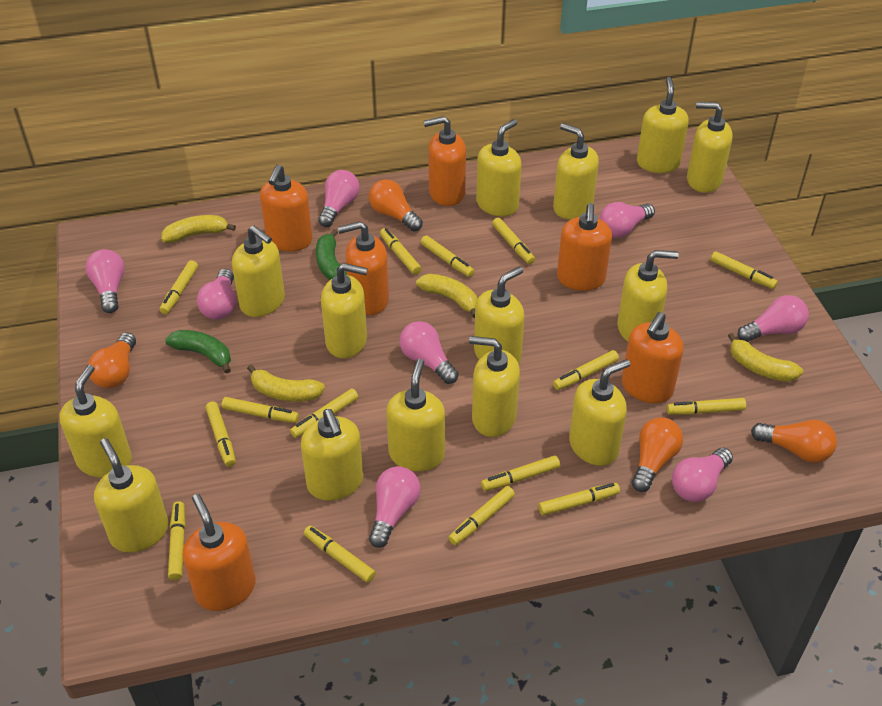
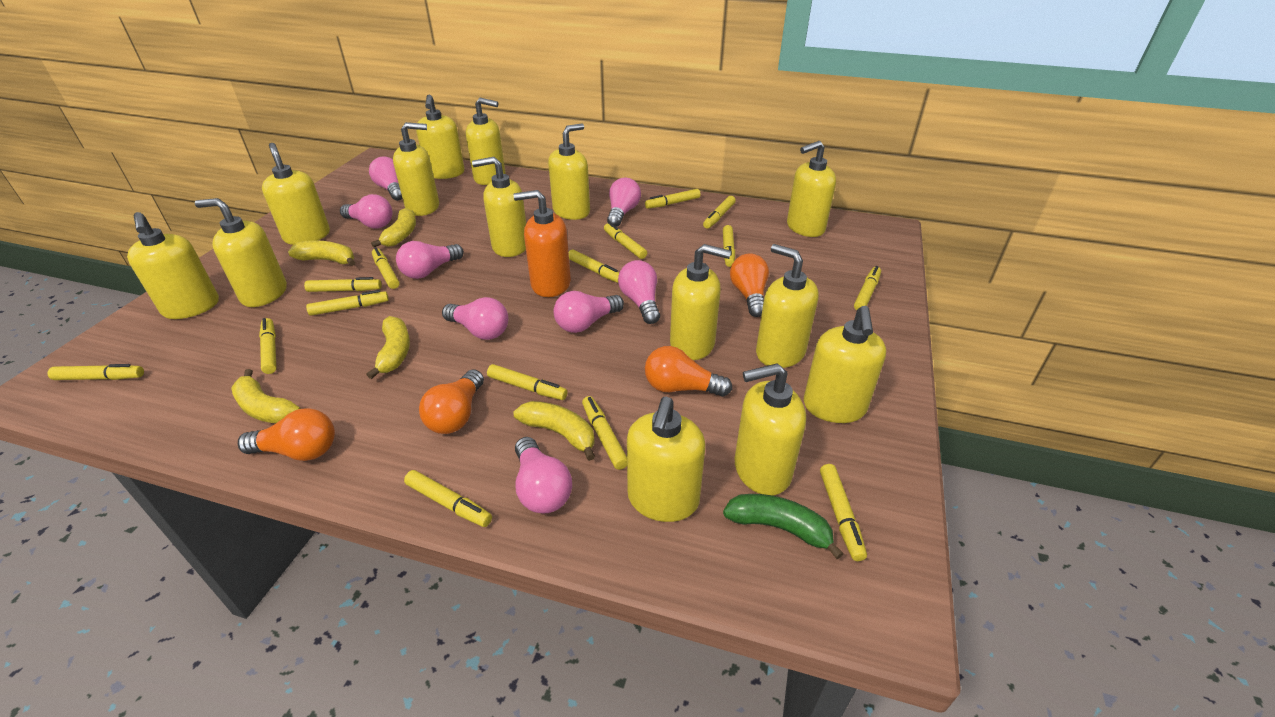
green banana: 2 -> 1
orange soap dispenser: 6 -> 1
yellow banana: 4 -> 5

